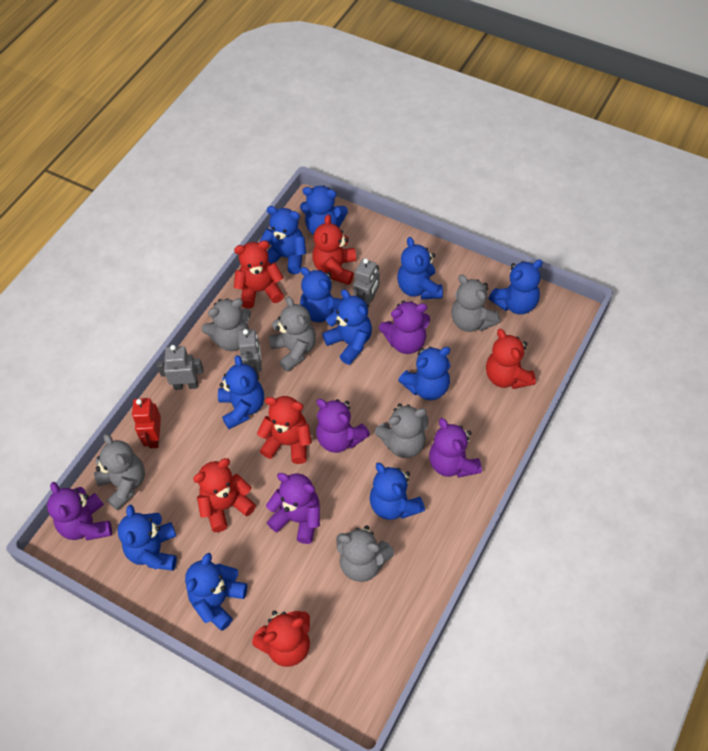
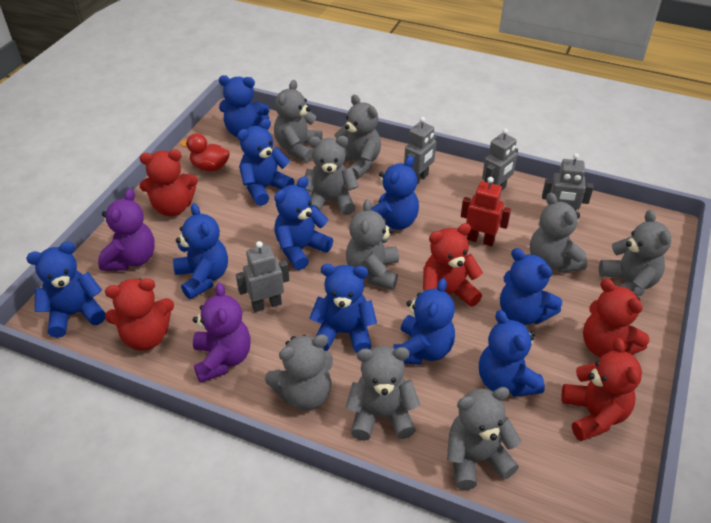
blue teddy bear: 11 -> 10
grey robot: 3 -> 4
grey teddy bear: 6 -> 9
purple teddy bear: 5 -> 2
red duck: 0 -> 1
red teddy bear: 6 -> 5

